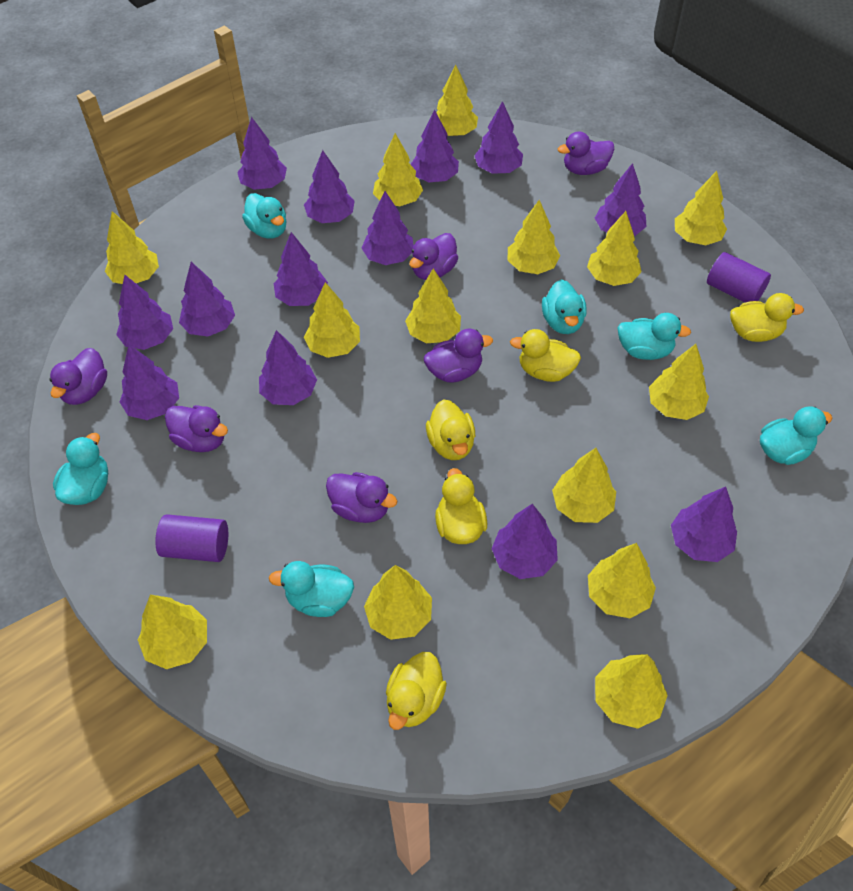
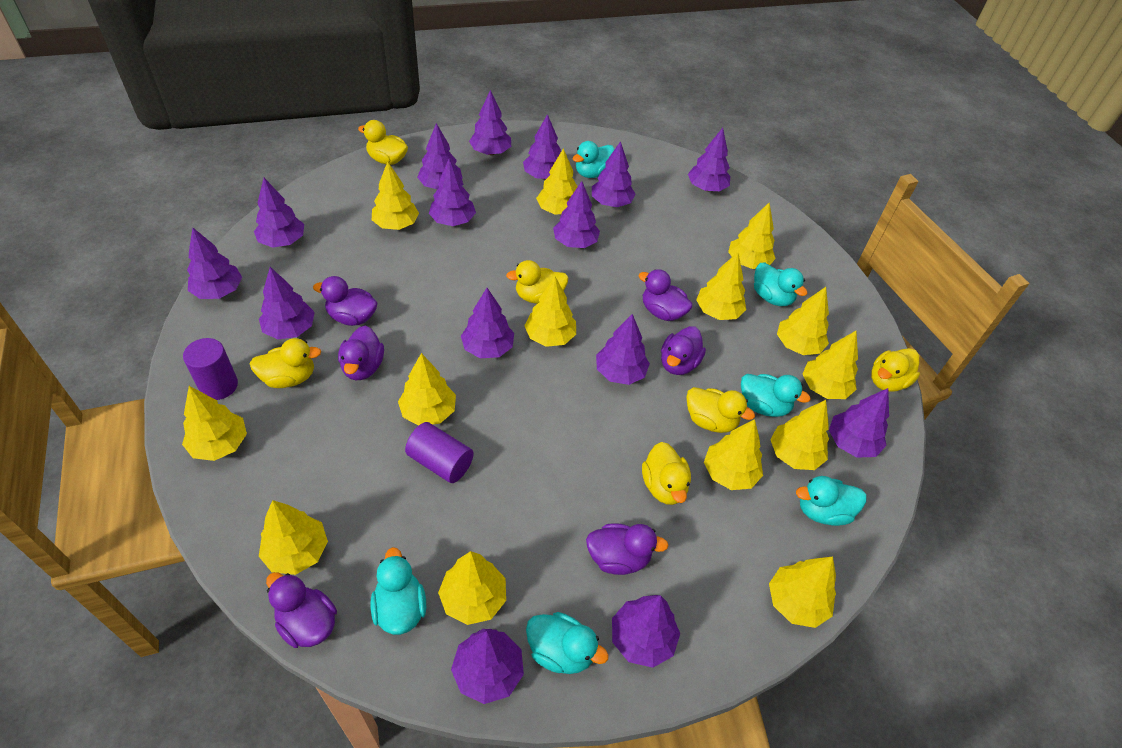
purple tree: 13 -> 15
yellow duck: 5 -> 6

